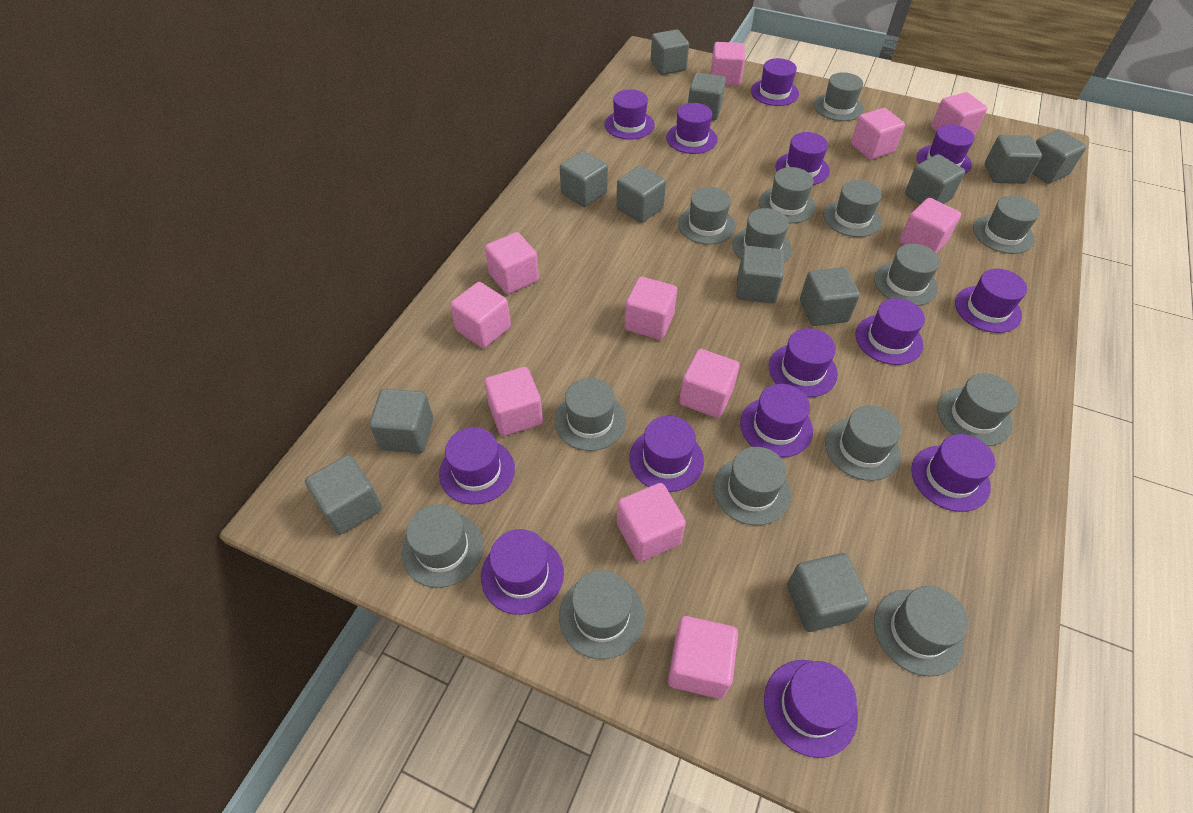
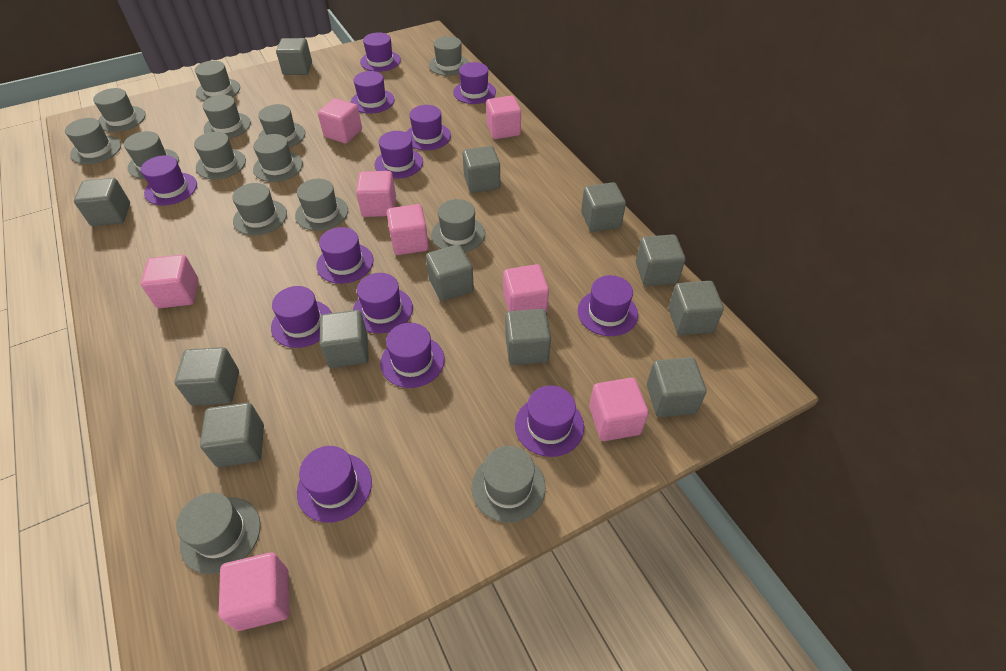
pink cube: 11 -> 8
purple hat: 14 -> 13

